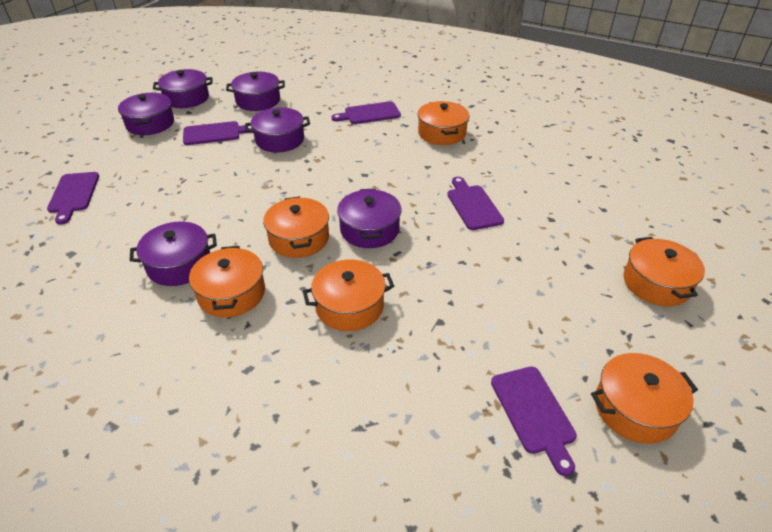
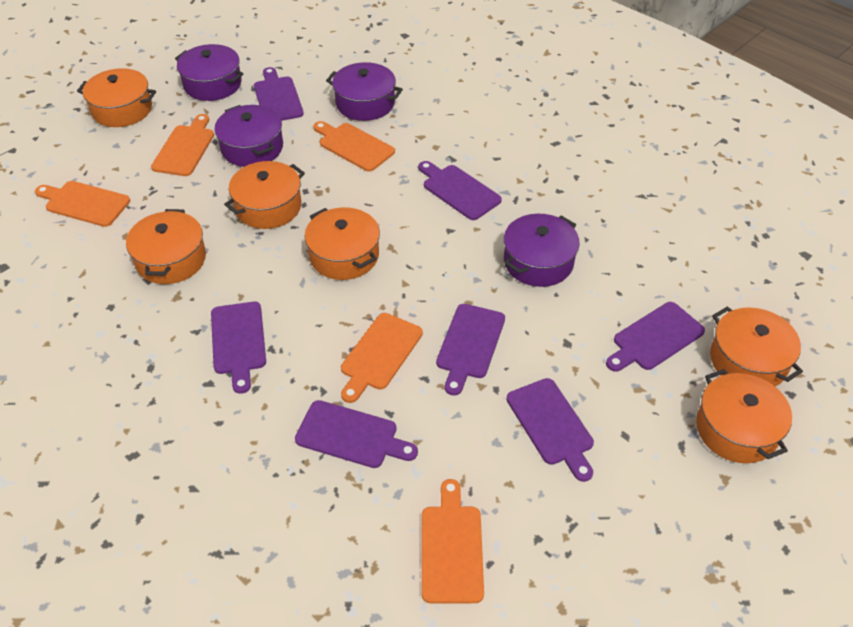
orange cutting board: 0 -> 5
purple cutting board: 5 -> 7
purple pot: 6 -> 4

